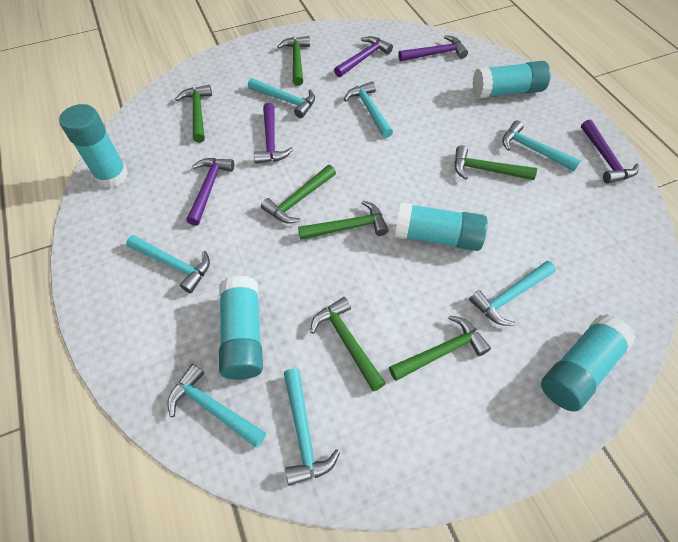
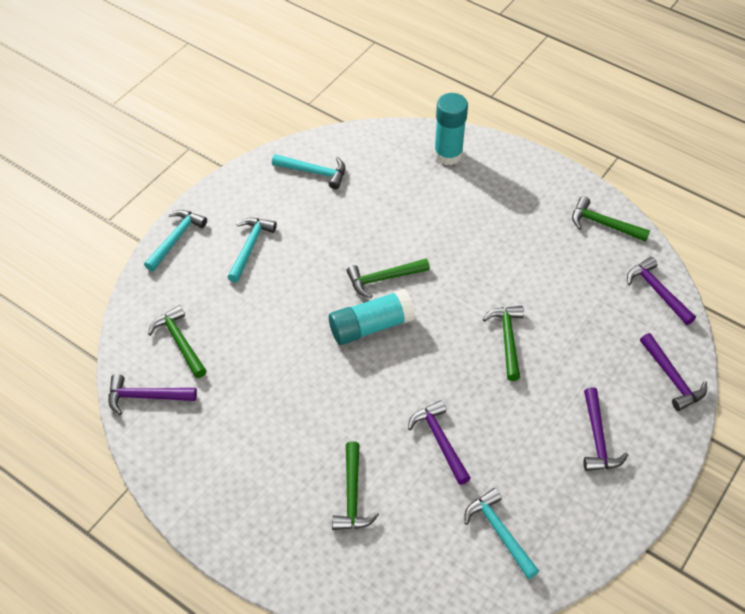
green hammer: 7 -> 5
turquoise glue stick: 5 -> 2
turquoise hammer: 7 -> 4

